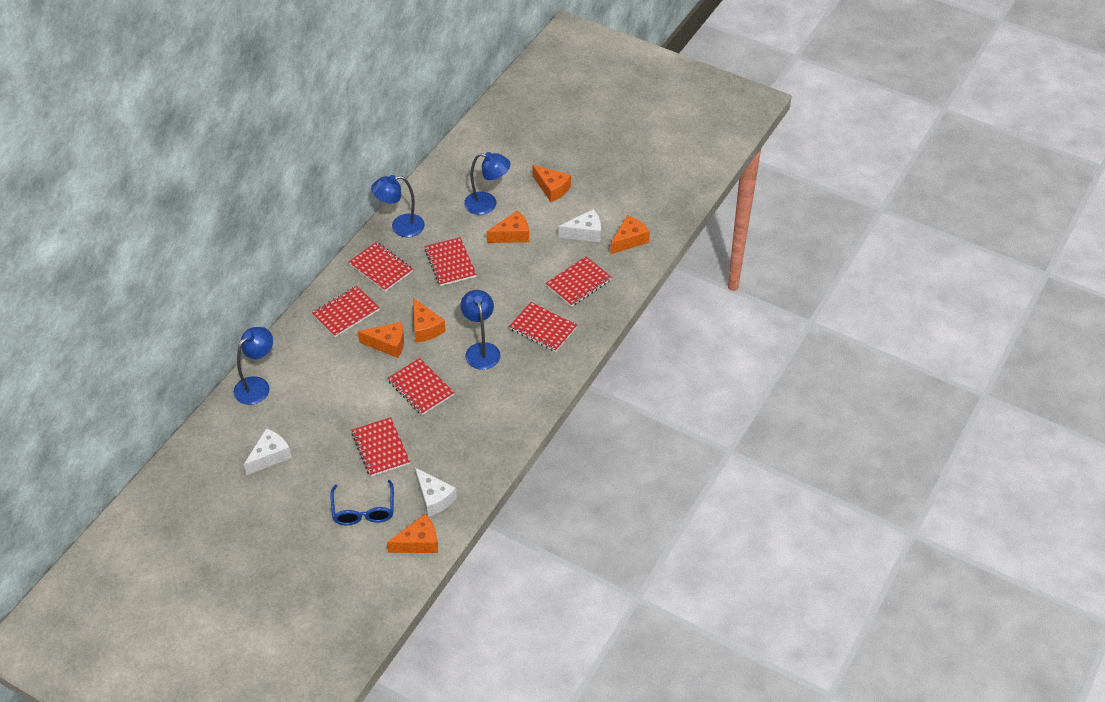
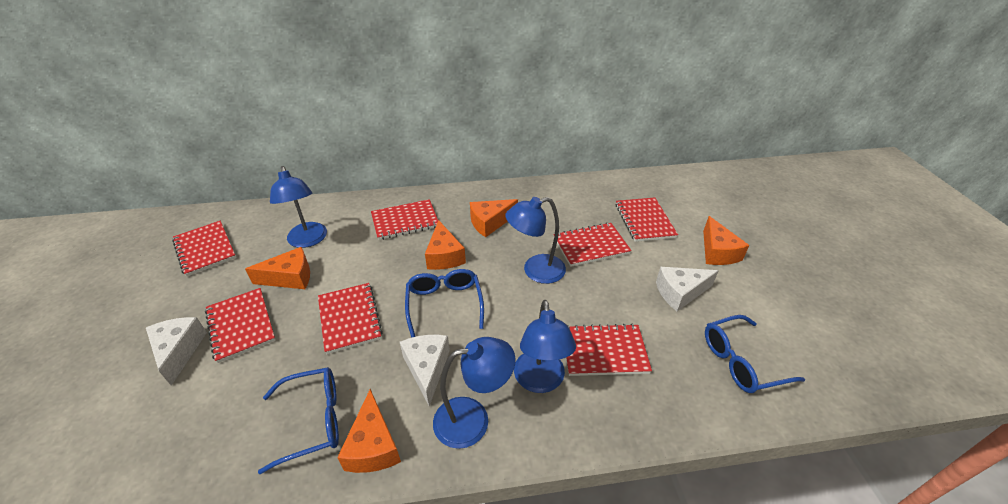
blue glasses: 1 -> 3
orange cheese: 6 -> 5

